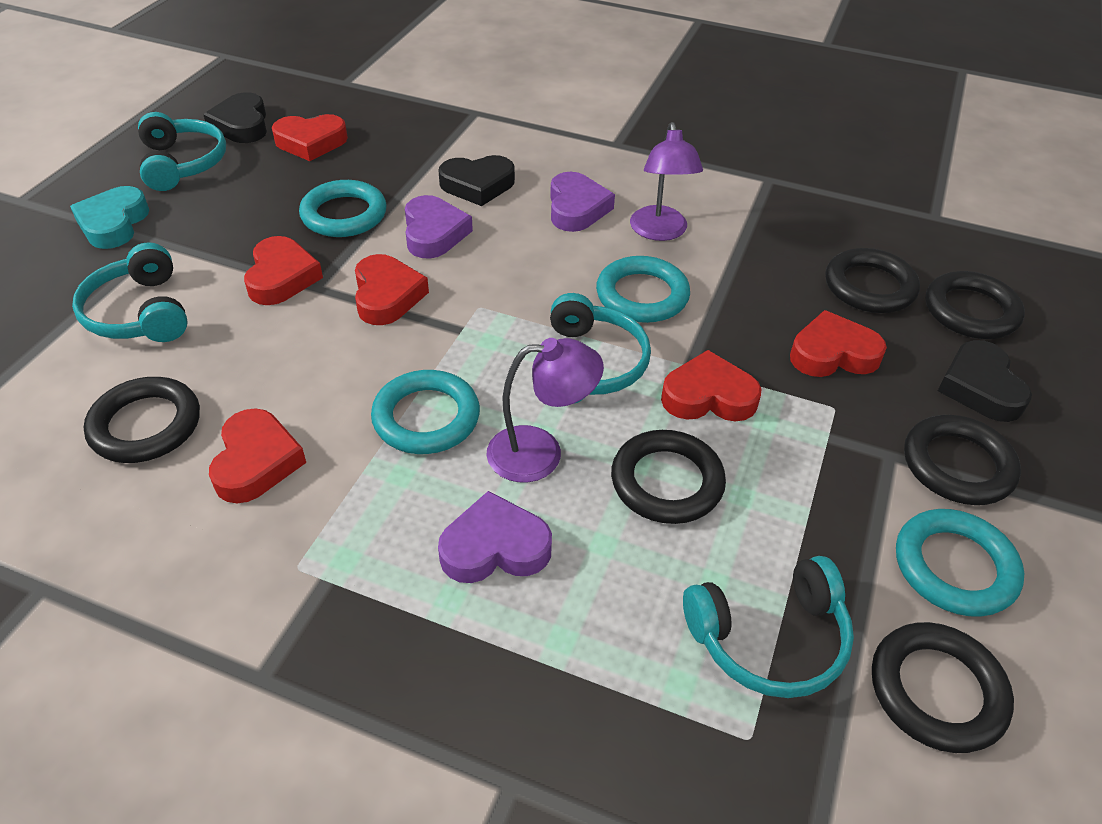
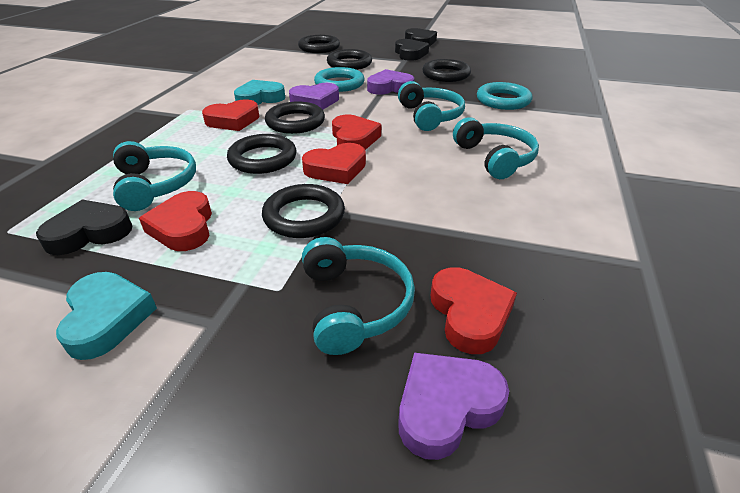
purple lamp: 2 -> 0
red heart: 6 -> 5
turquoise heart: 1 -> 2
turquoise ring: 4 -> 2

